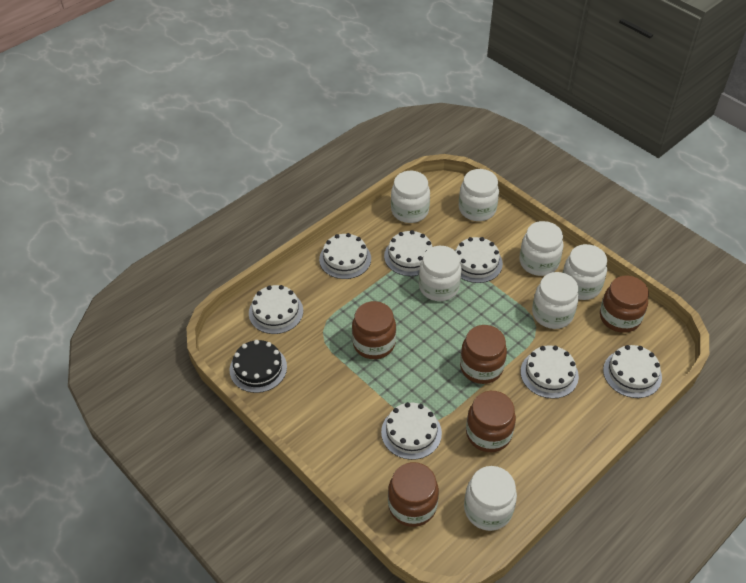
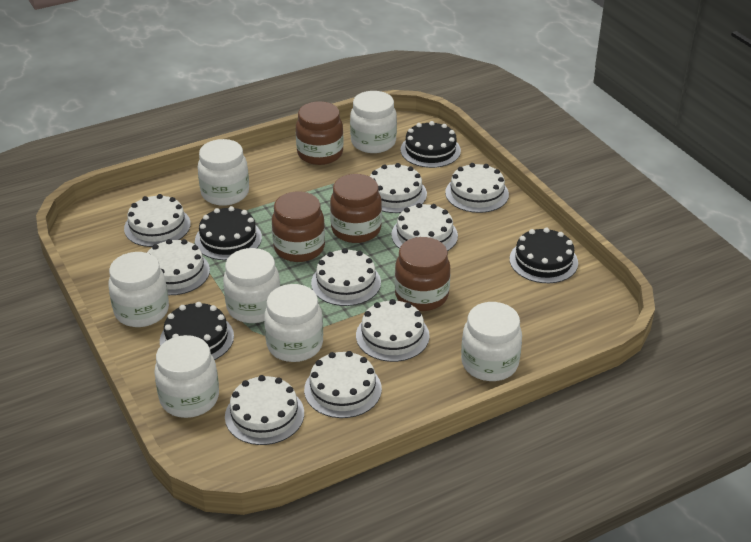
black cake: 1 -> 4
brown jar: 5 -> 4
white cake: 7 -> 9

